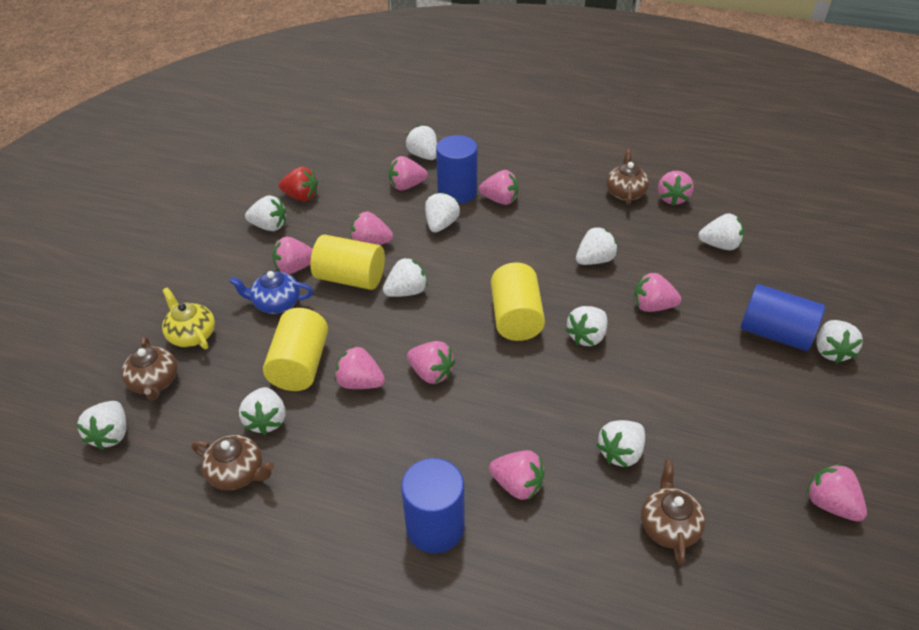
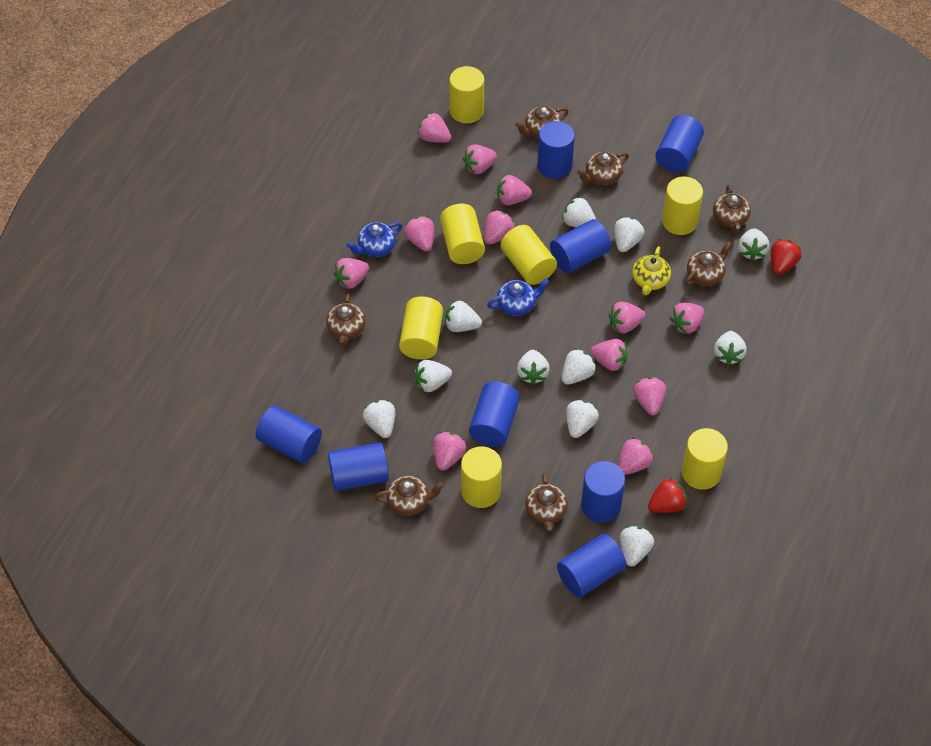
blue cylinder: 3 -> 8
blue teapot: 1 -> 2
brown teapot: 4 -> 7
pink strawberry: 10 -> 12
red strawberry: 1 -> 2
yellow cylinder: 3 -> 7

